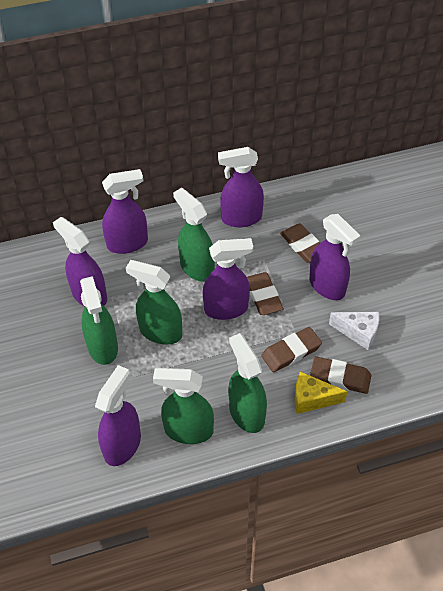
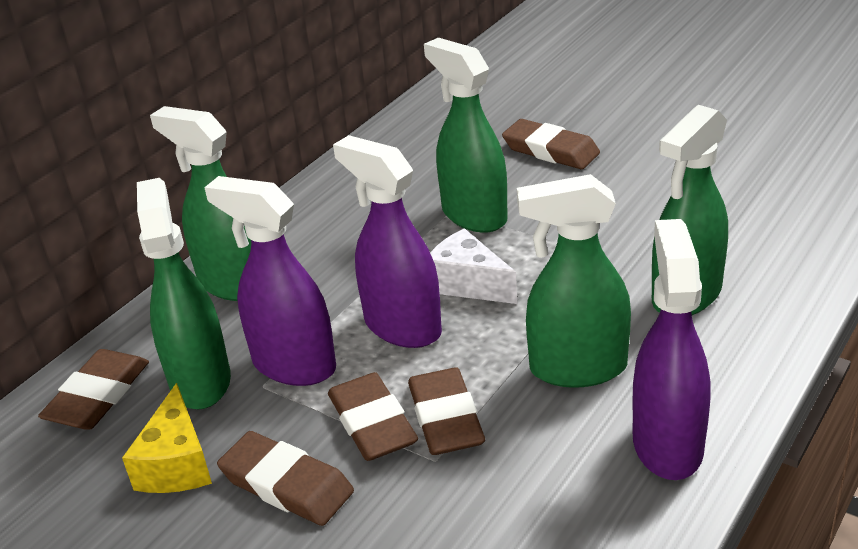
brown eraser: 4 -> 5
purple spray bottle: 6 -> 3

